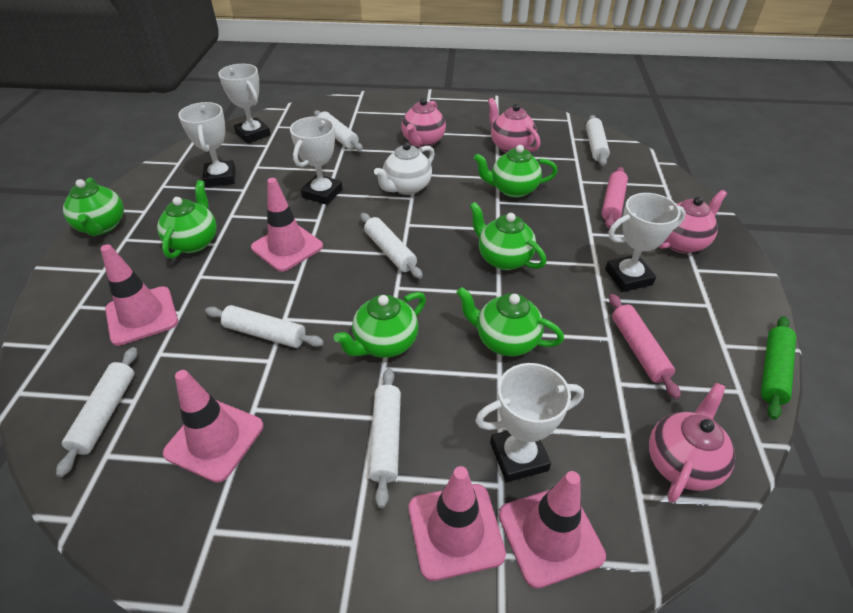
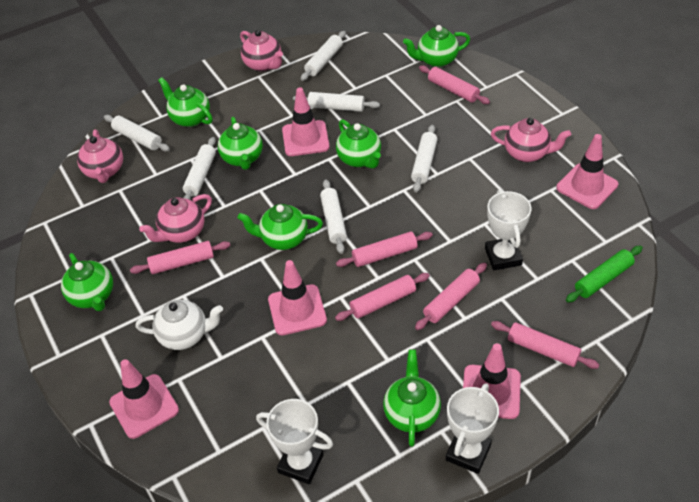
green teapot: 6 -> 7
pink rolling pin: 2 -> 6
white trophy: 5 -> 3

